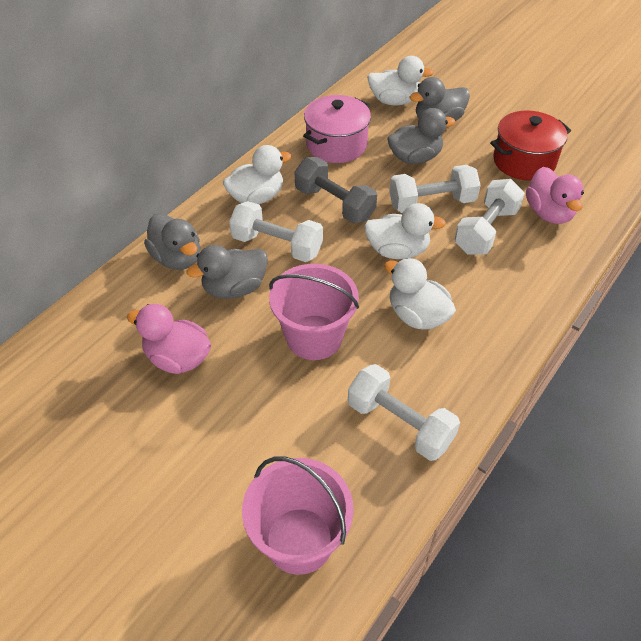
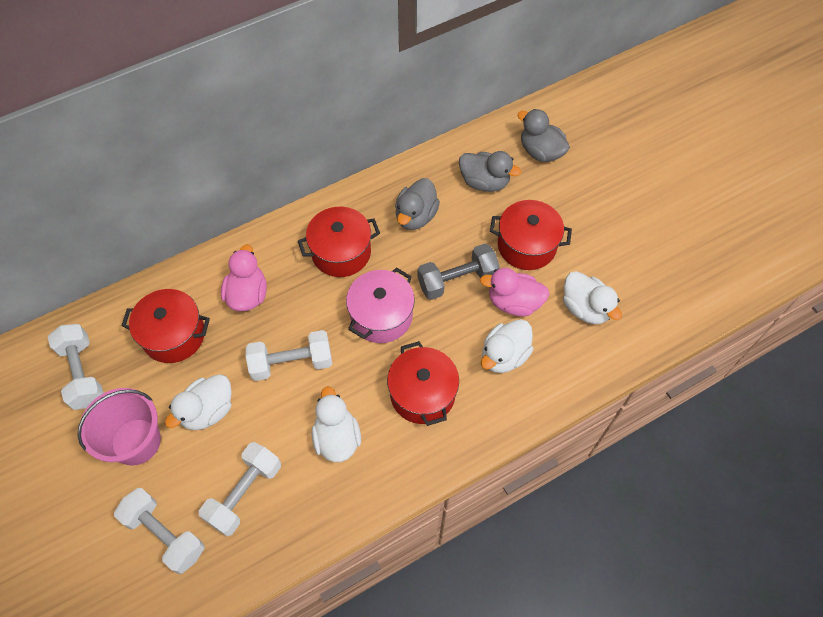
grey duck: 4 -> 3
pink bucket: 2 -> 1
red pot: 1 -> 4

